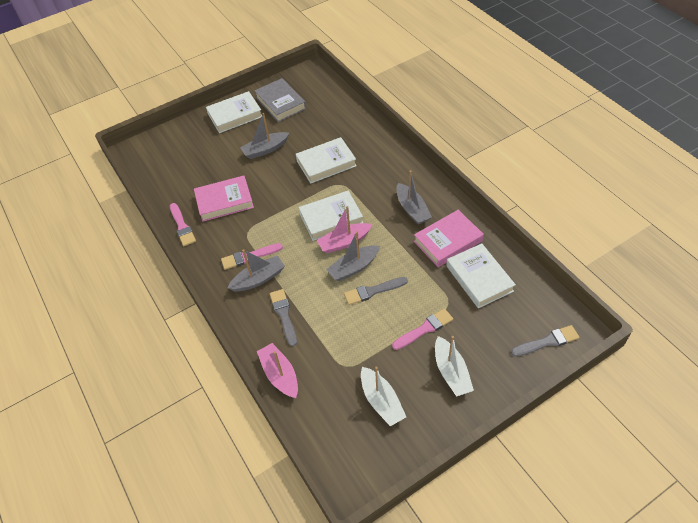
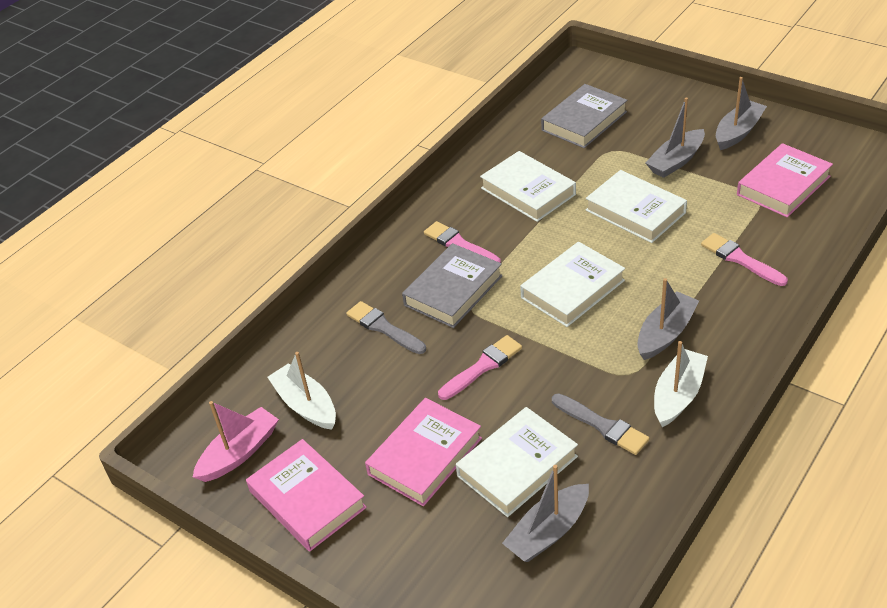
grey book: 1 -> 2
grey brush: 3 -> 2
pink boat: 2 -> 1
pink book: 2 -> 3

